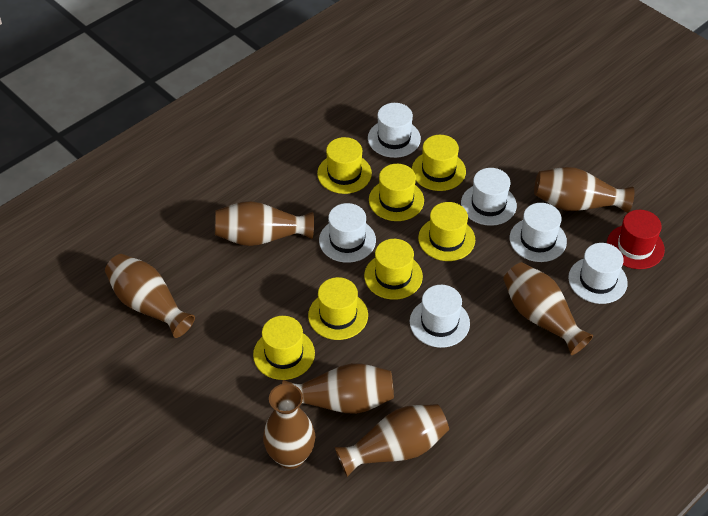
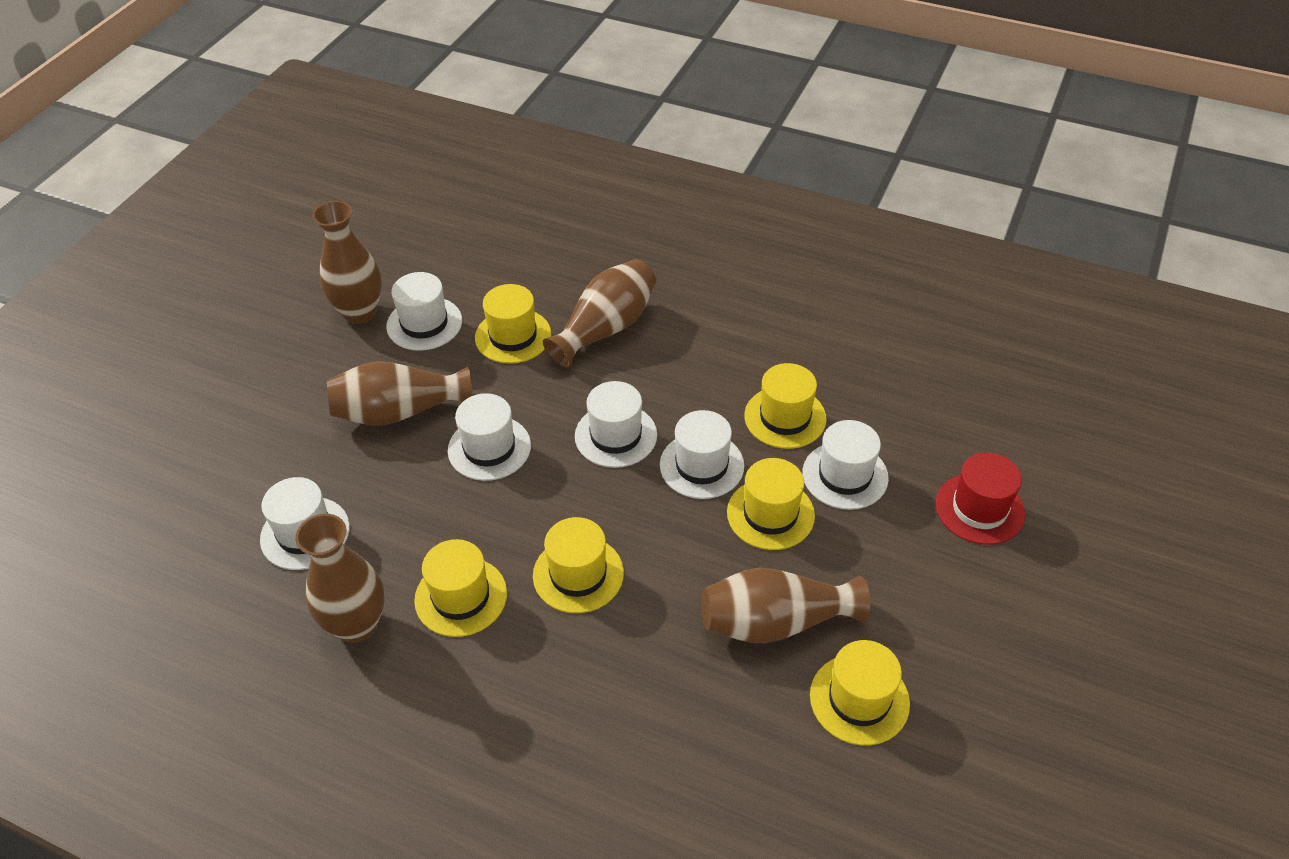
brown vase: 7 -> 5
yellow hat: 7 -> 6

